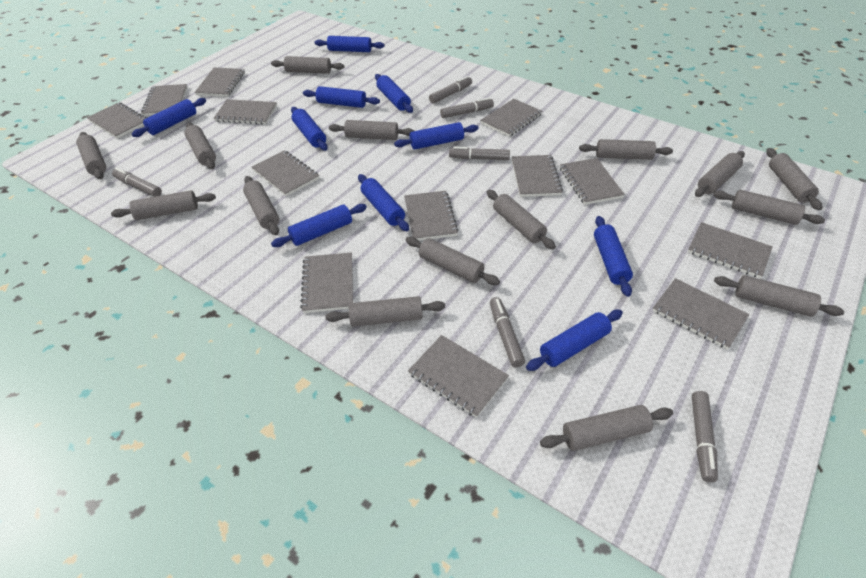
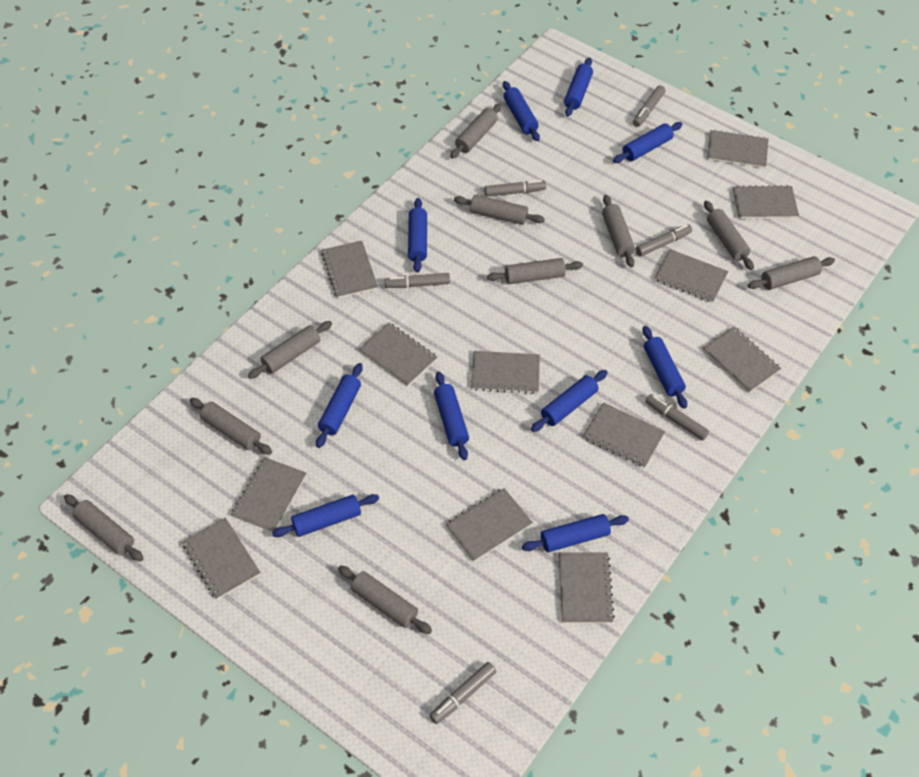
grey notebook: 13 -> 12
grey rolling pin: 15 -> 10

